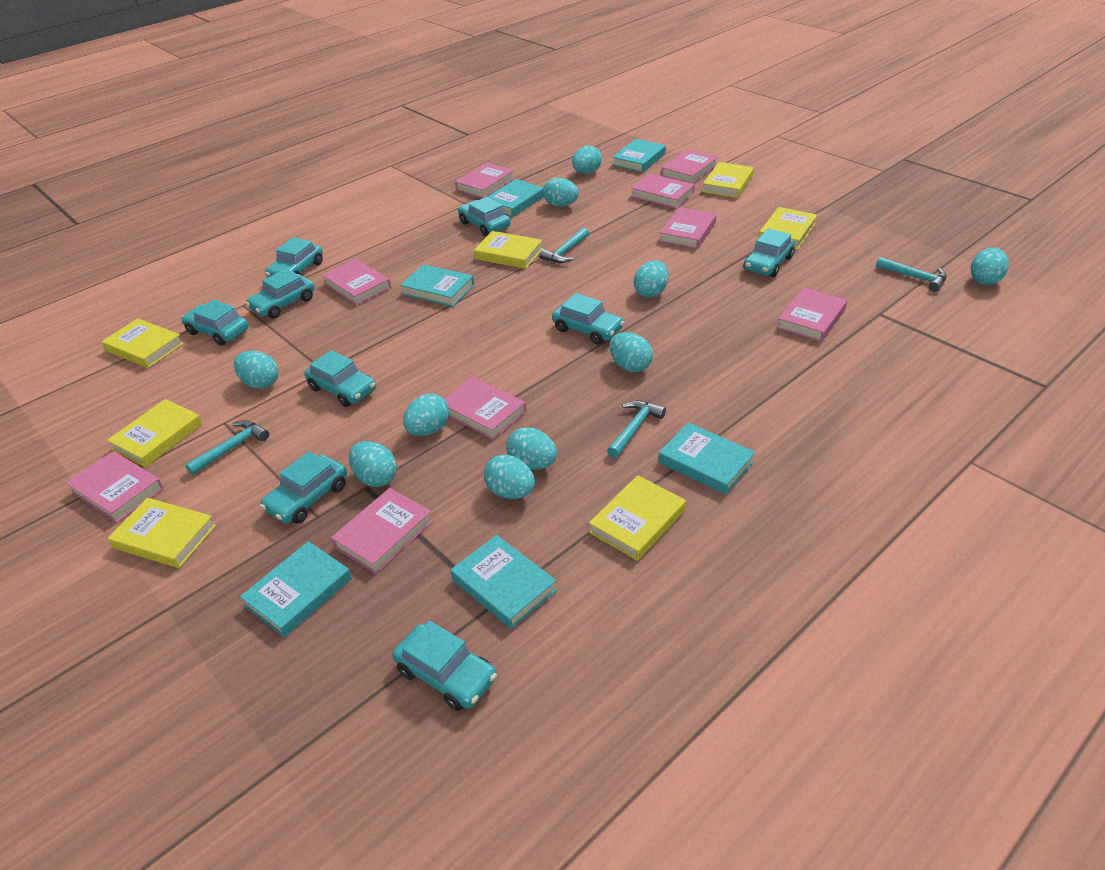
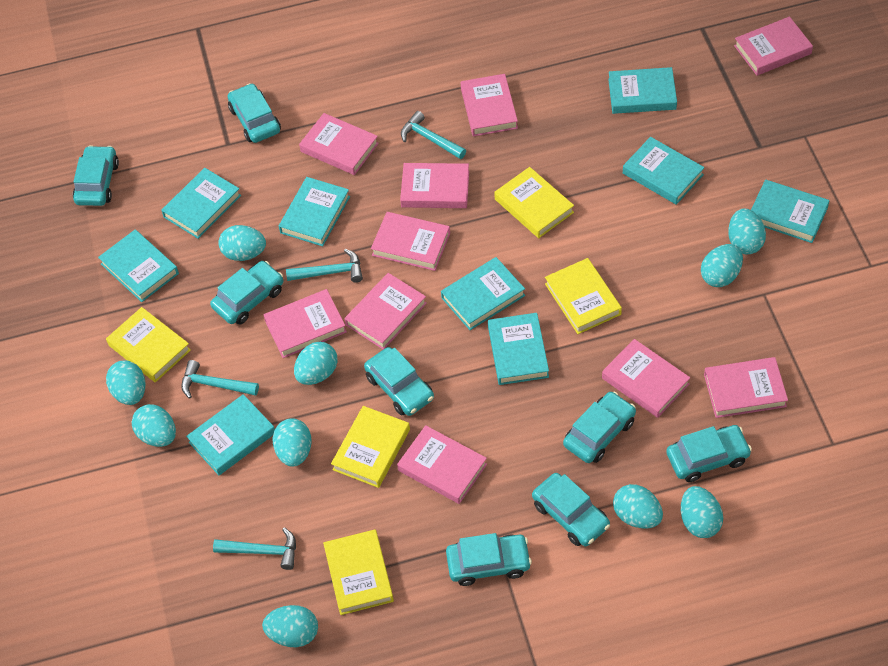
pink book: 9 -> 10
turquoise book: 6 -> 9
turquoise car: 9 -> 8
yellow book: 7 -> 5

